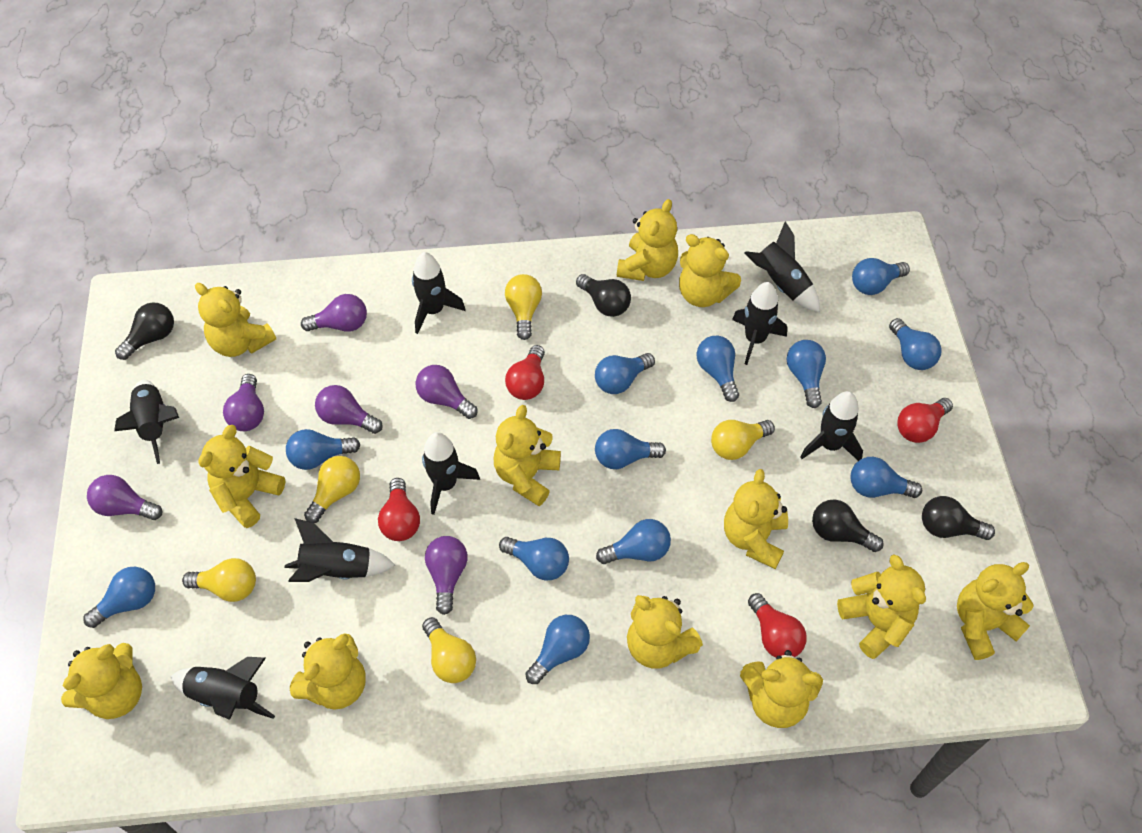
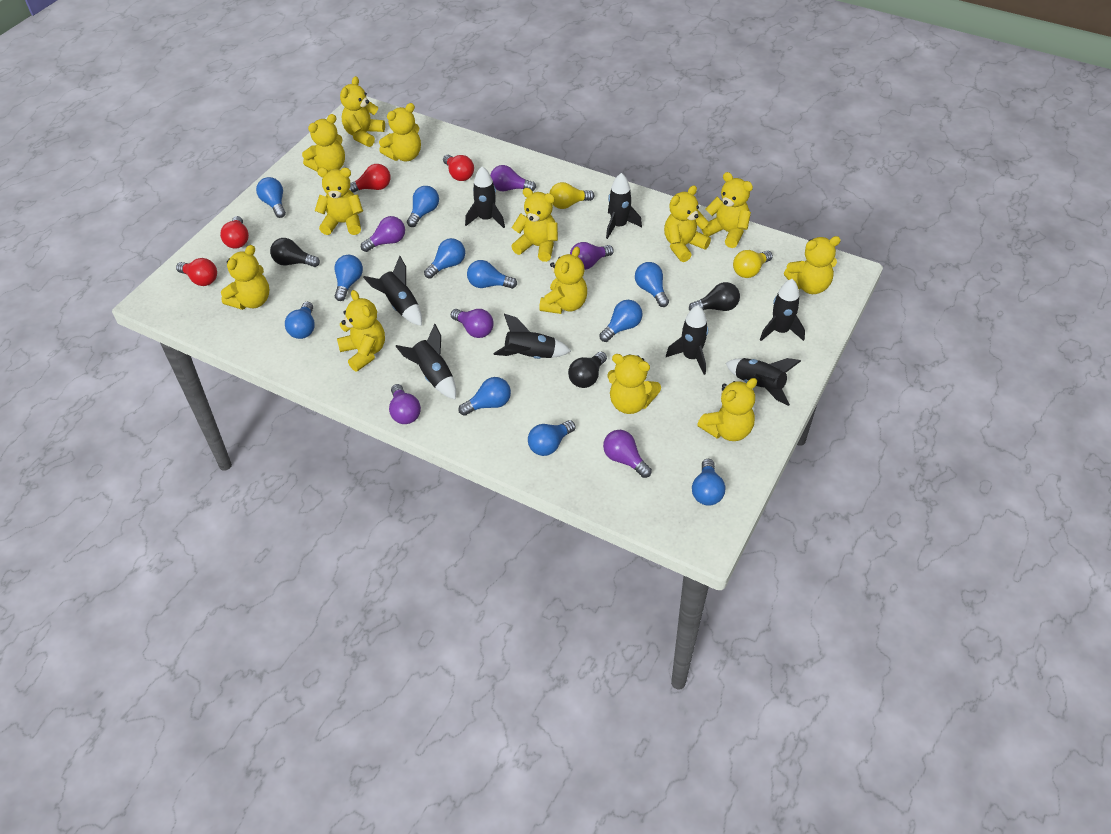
black light bulb: 4 -> 3
blue light bulb: 12 -> 11
yellow light bulb: 5 -> 2
yellow teddy bear: 12 -> 13

